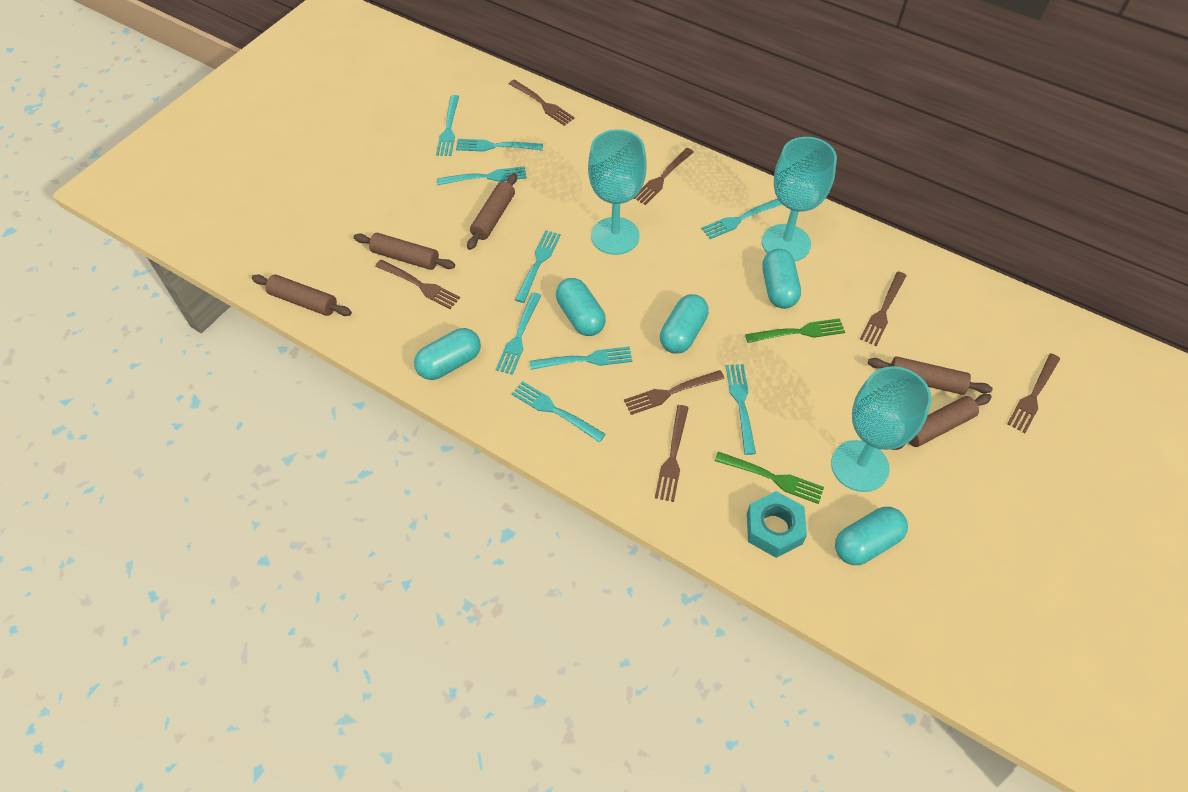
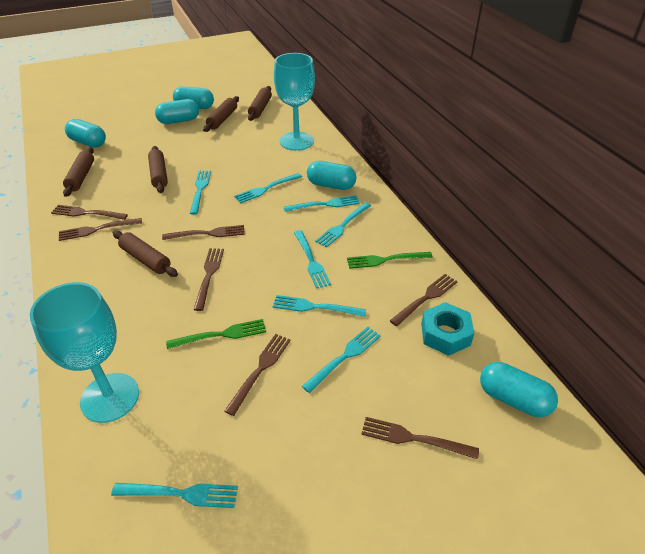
turquoise fork: 9 -> 8
turquoise goblet: 3 -> 2

